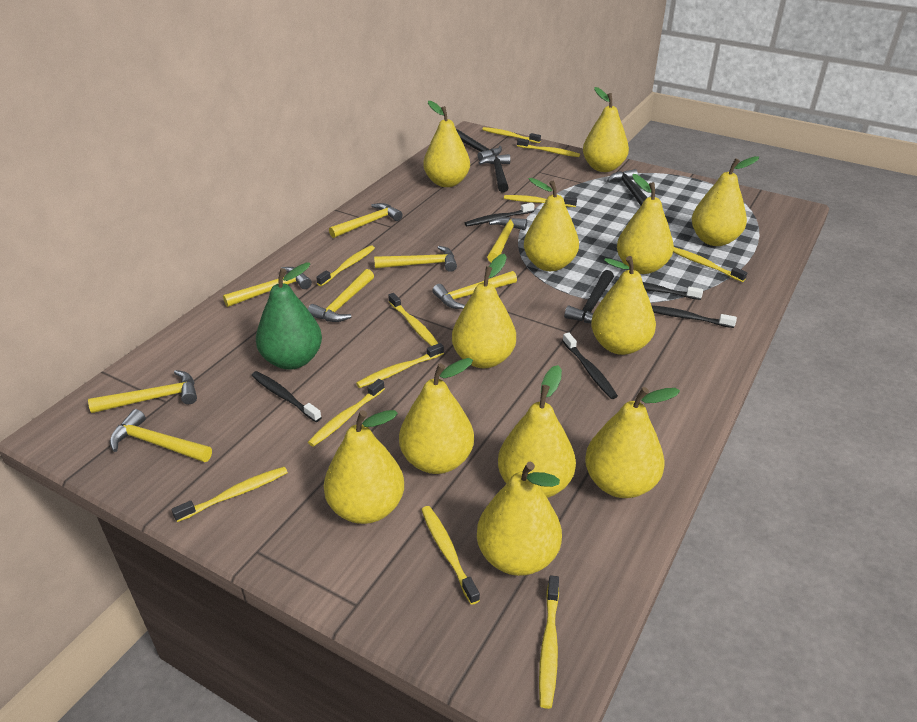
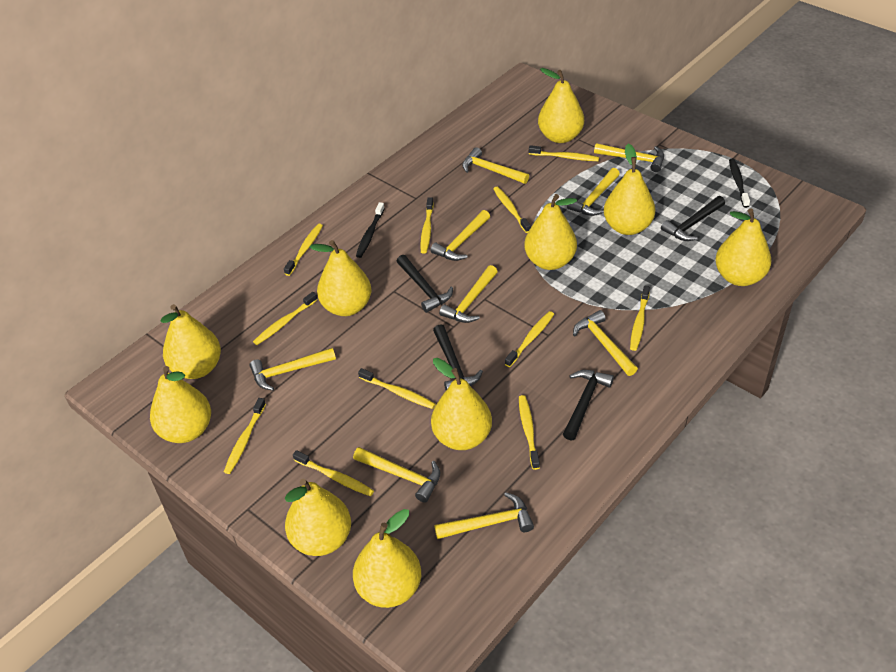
black toothbrush: 5 -> 2
green pear: 1 -> 0
yellow hammer: 8 -> 9
yellow pear: 12 -> 10

